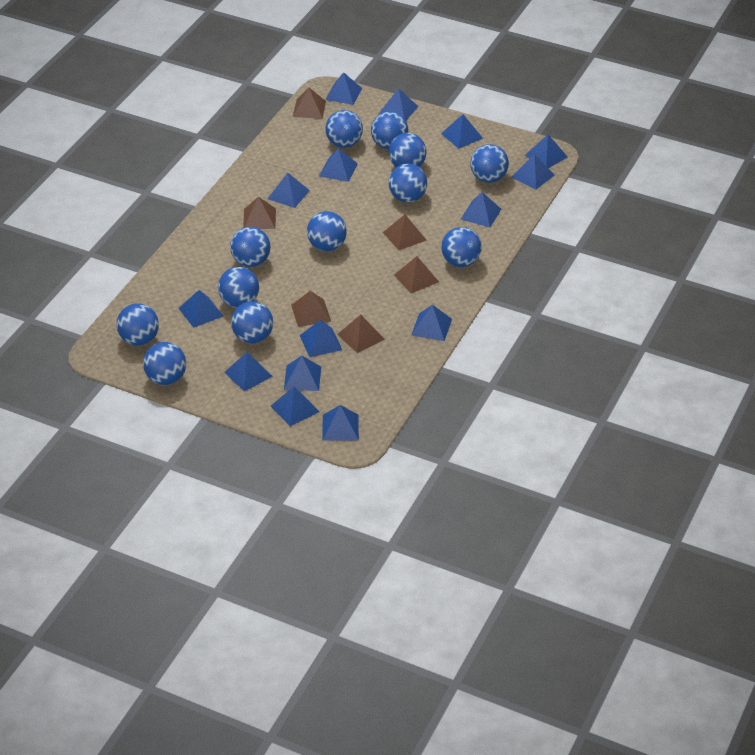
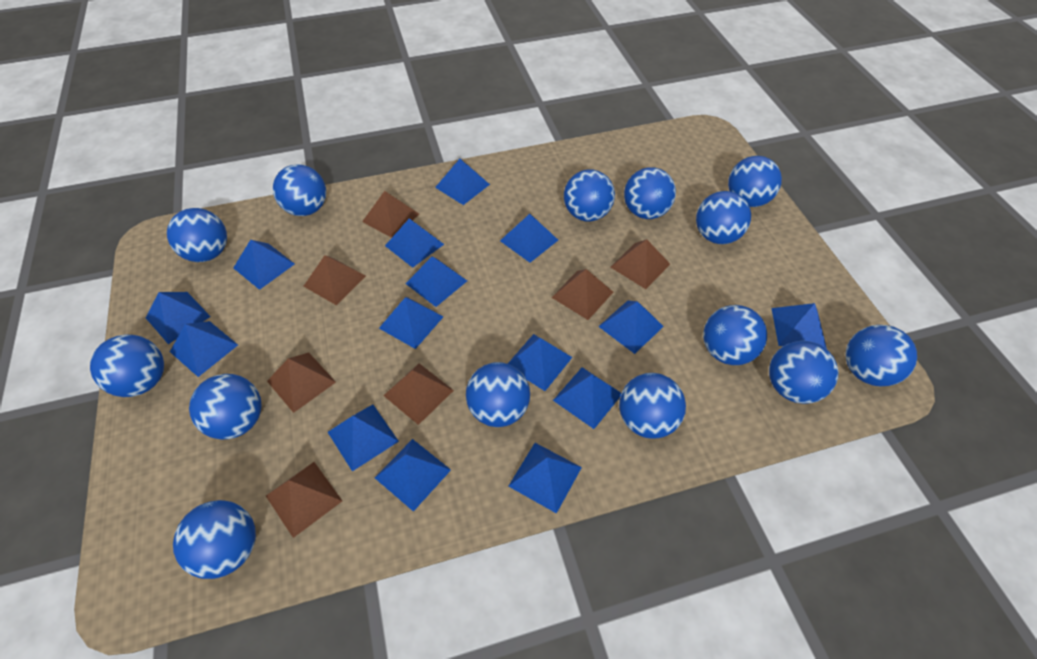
blue ball: 12 -> 14
brown pyramid: 6 -> 7

